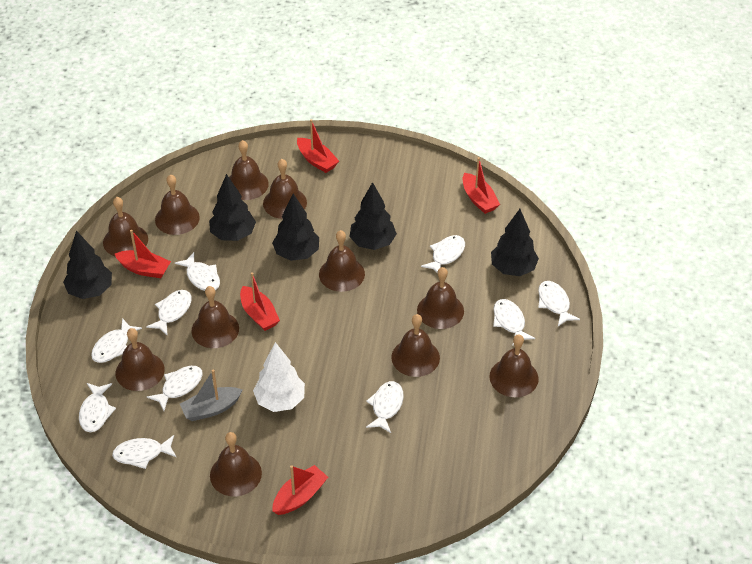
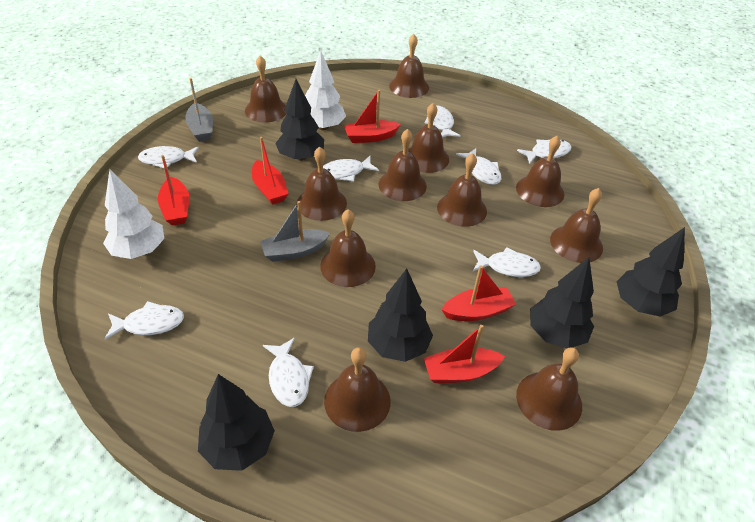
grey boat: 1 -> 2
white fish: 10 -> 8
white tree: 1 -> 2

